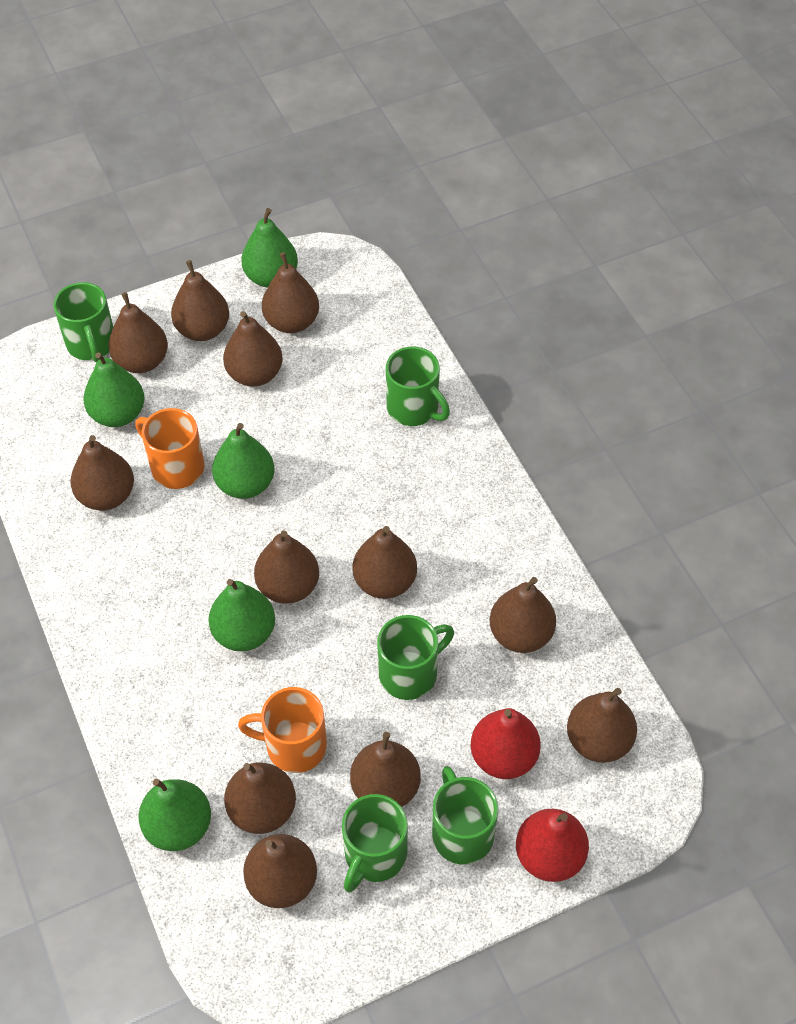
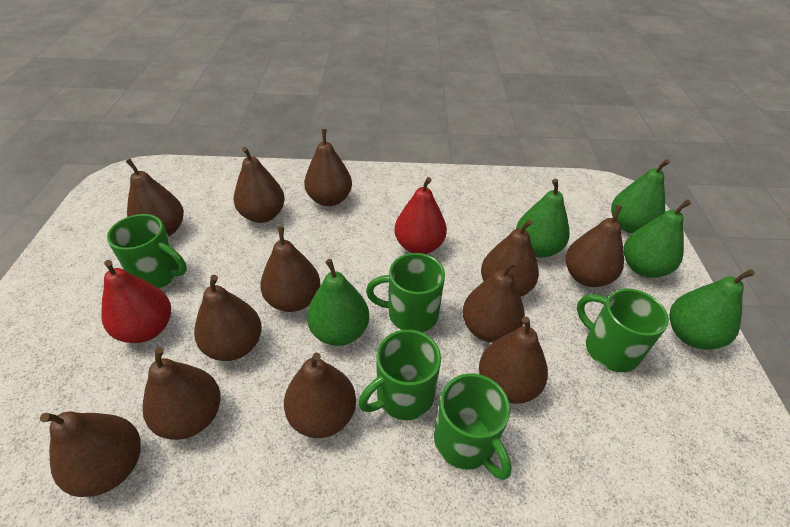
orange mug: 2 -> 0

